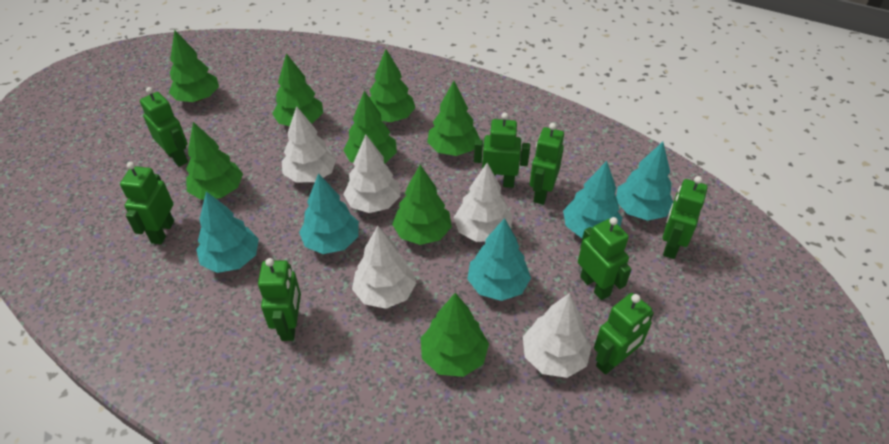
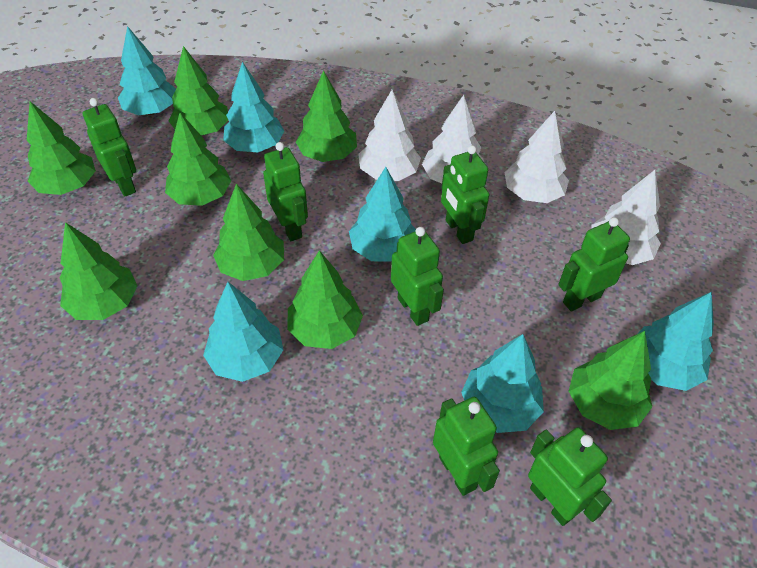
green robot: 8 -> 7
turquoise tree: 5 -> 6
white tree: 5 -> 4

